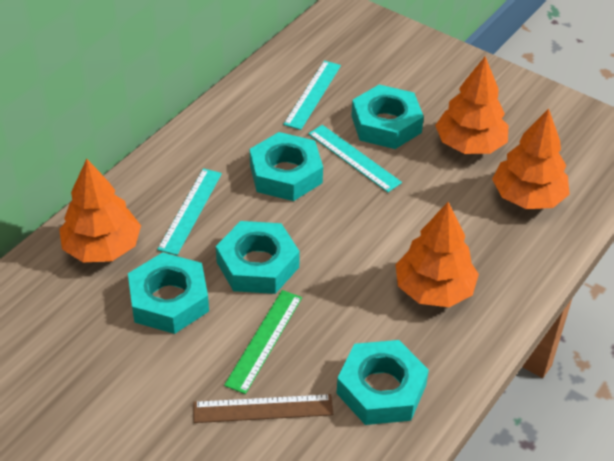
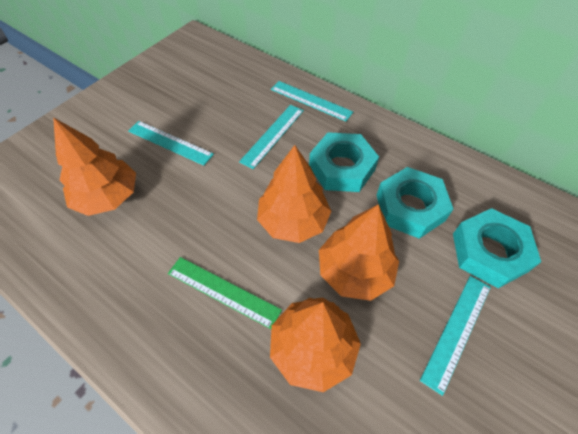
brown ruler: 1 -> 0
turquoise nut: 5 -> 3
turquoise ruler: 3 -> 4

